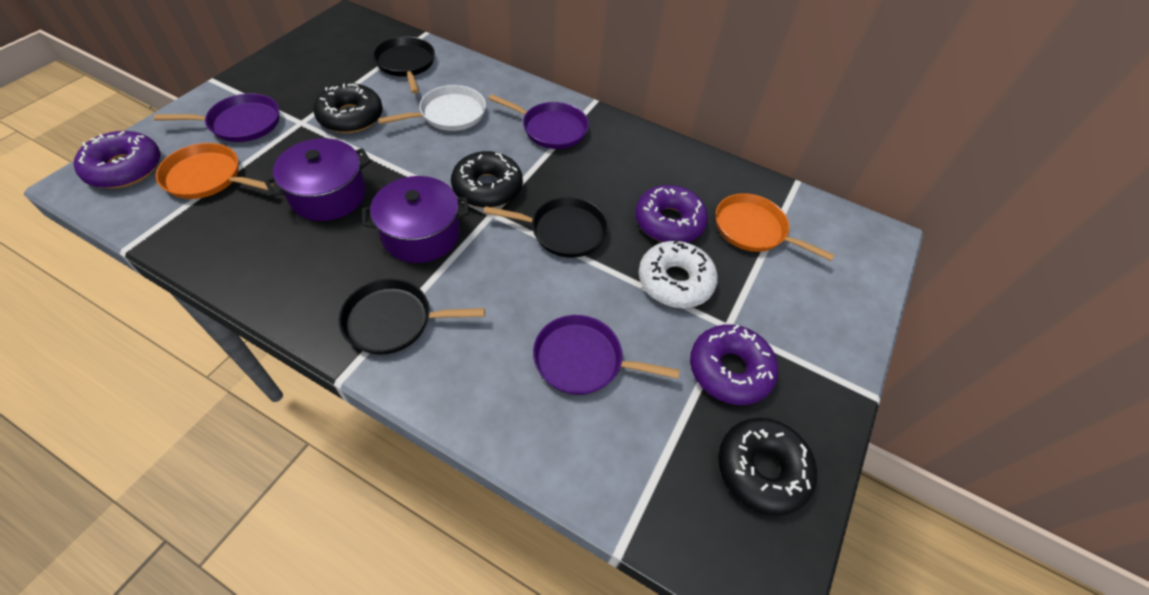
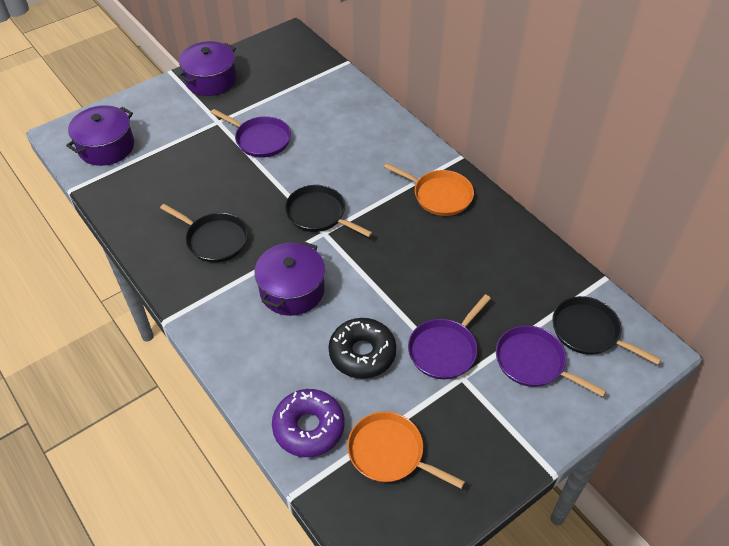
black donut: 3 -> 1
purple donut: 3 -> 1
purple pot: 2 -> 3
white donut: 1 -> 0
white pan: 1 -> 0

